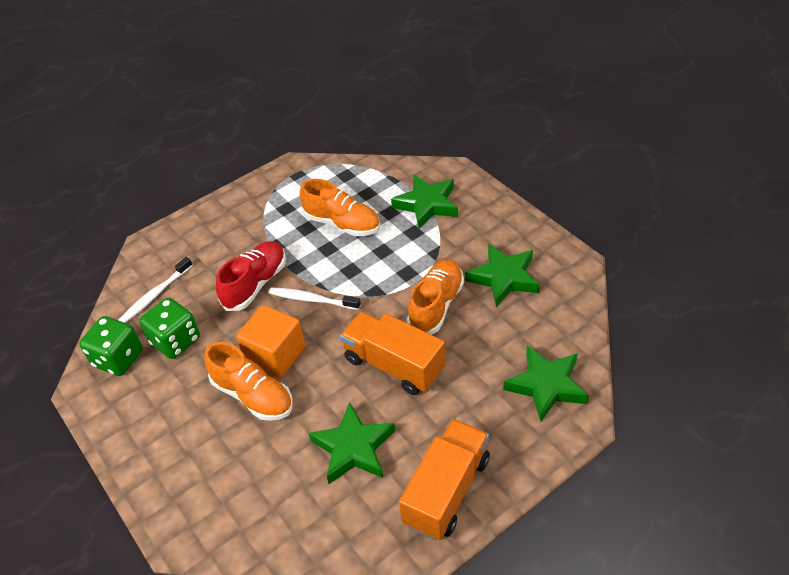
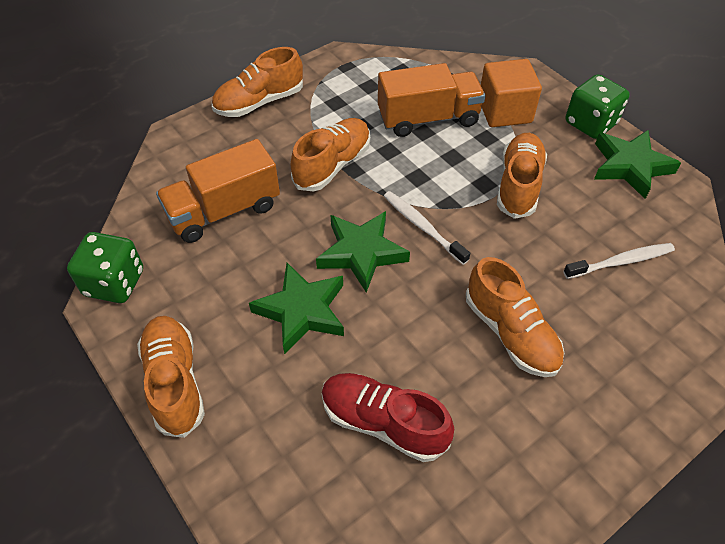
green star: 4 -> 3
orange shoe: 3 -> 5

